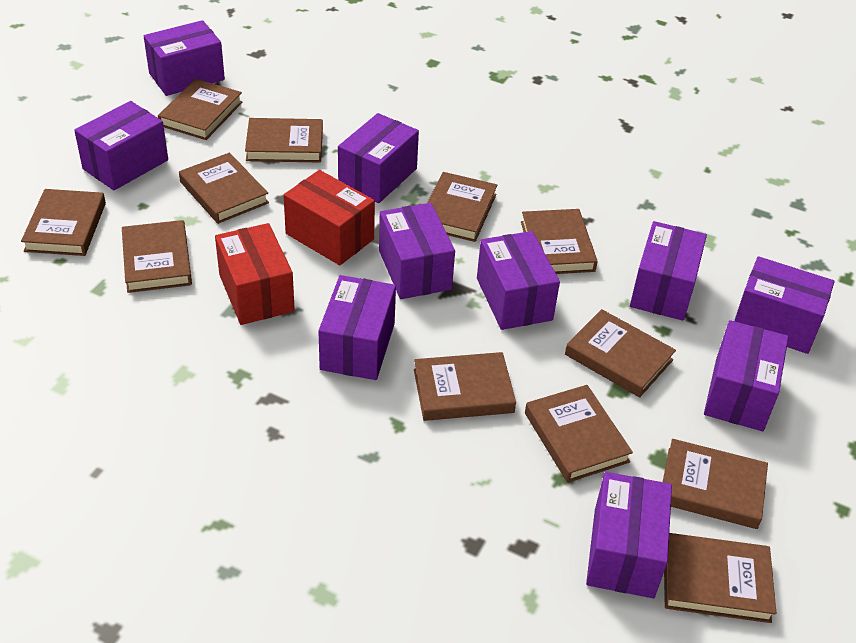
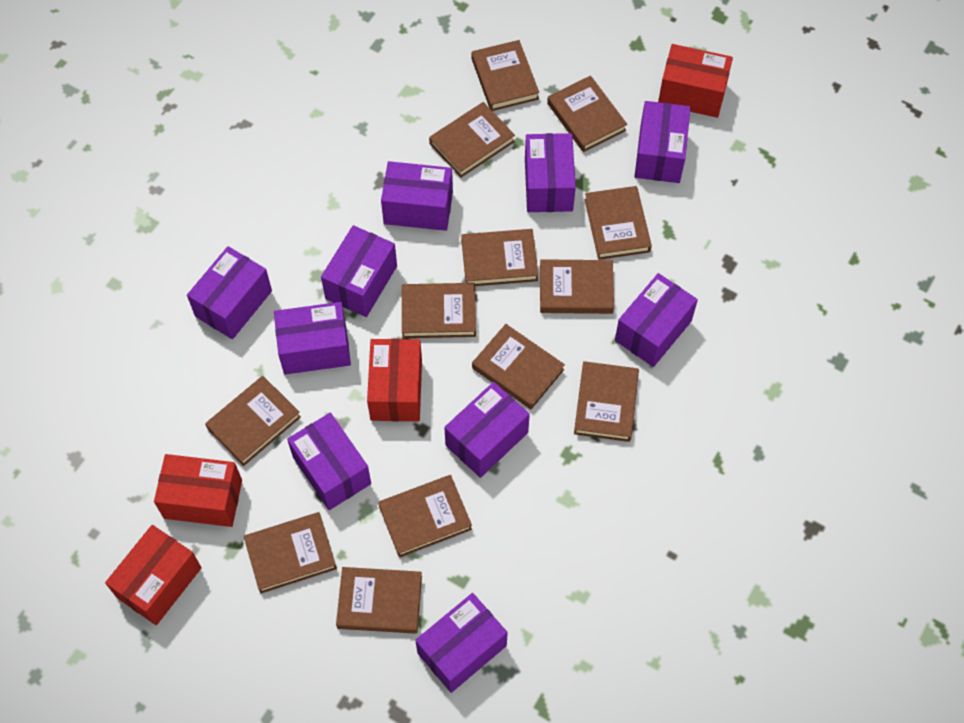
brown book: 12 -> 13
red box: 2 -> 4

